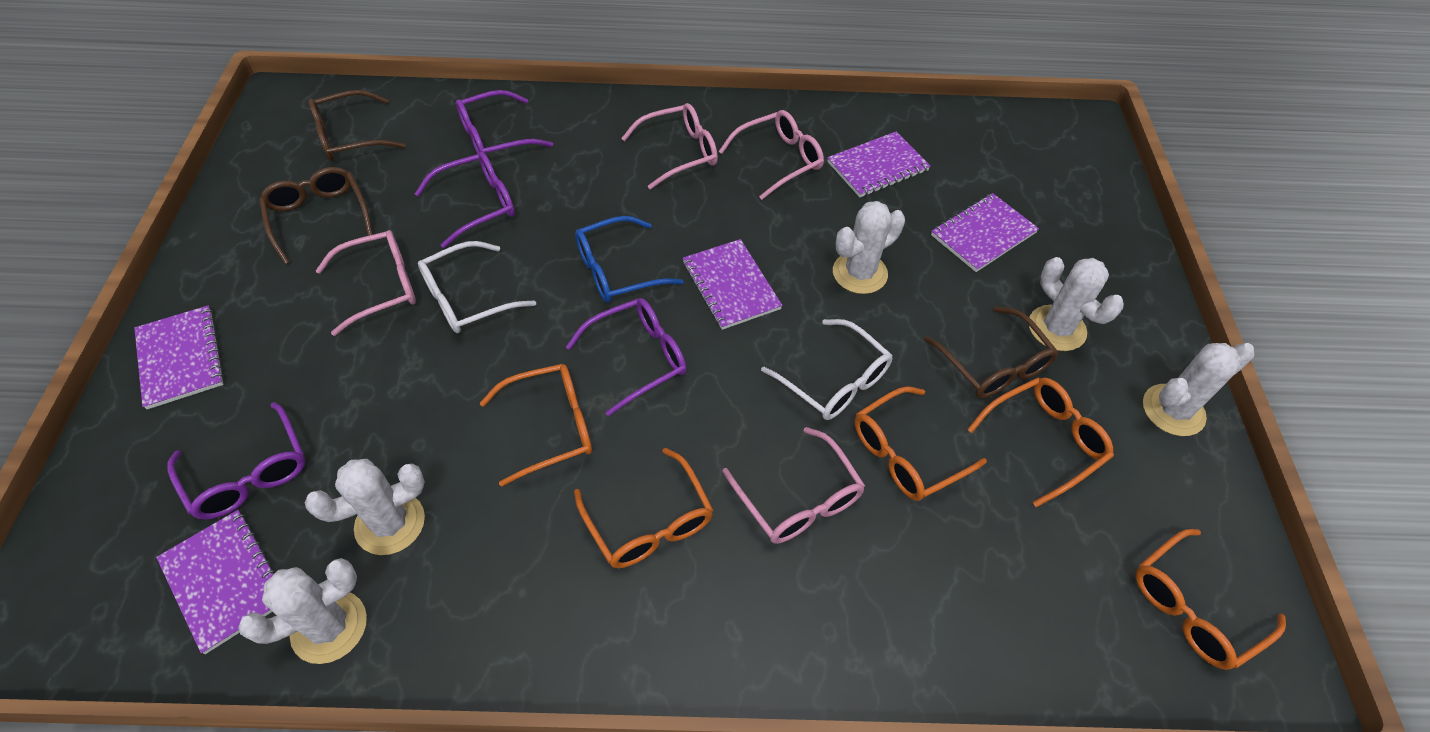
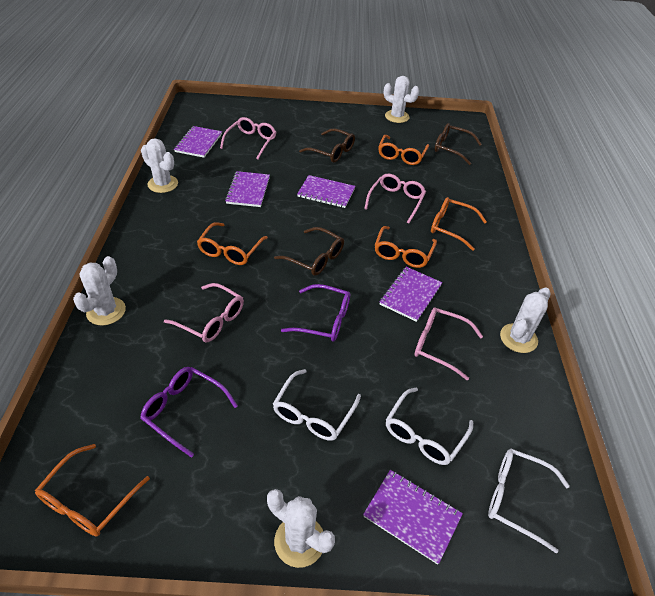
blue glasses: 1 -> 0
purple glasses: 4 -> 2
white glasses: 2 -> 3

